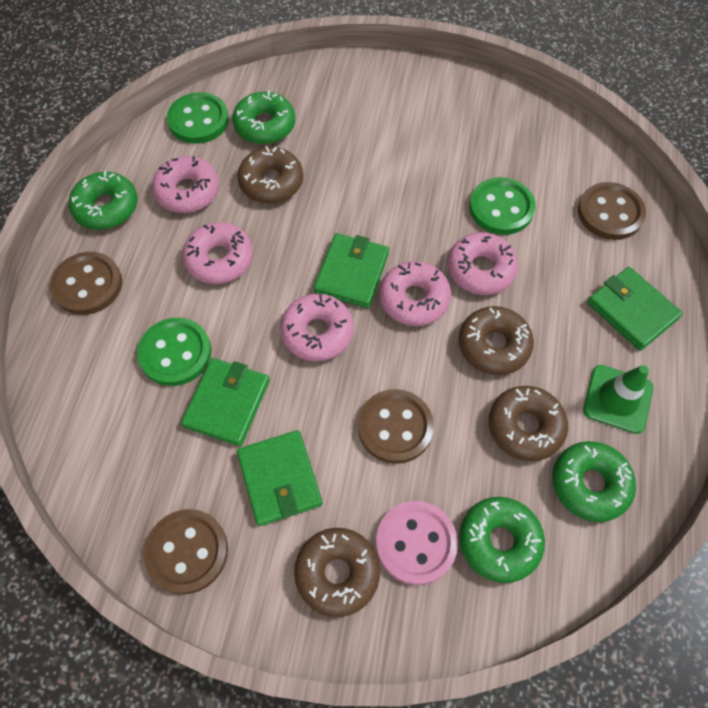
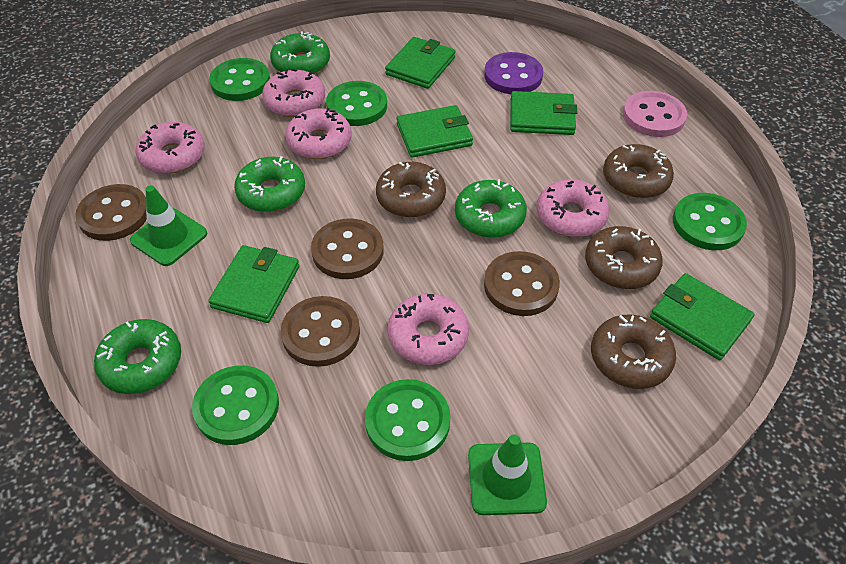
green button: 3 -> 5
green traffic cone: 1 -> 2
green wallet: 4 -> 5
purple button: 0 -> 1

